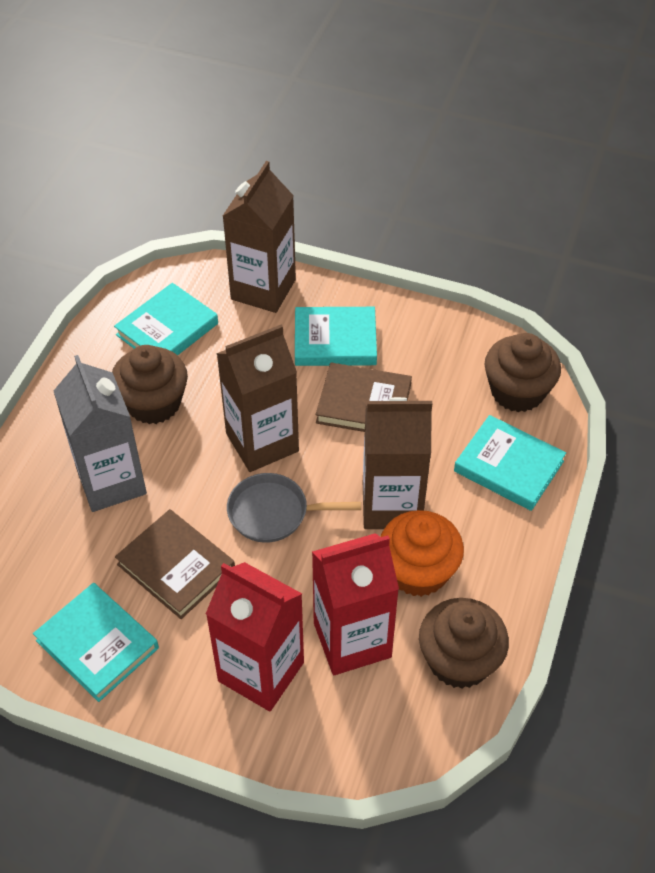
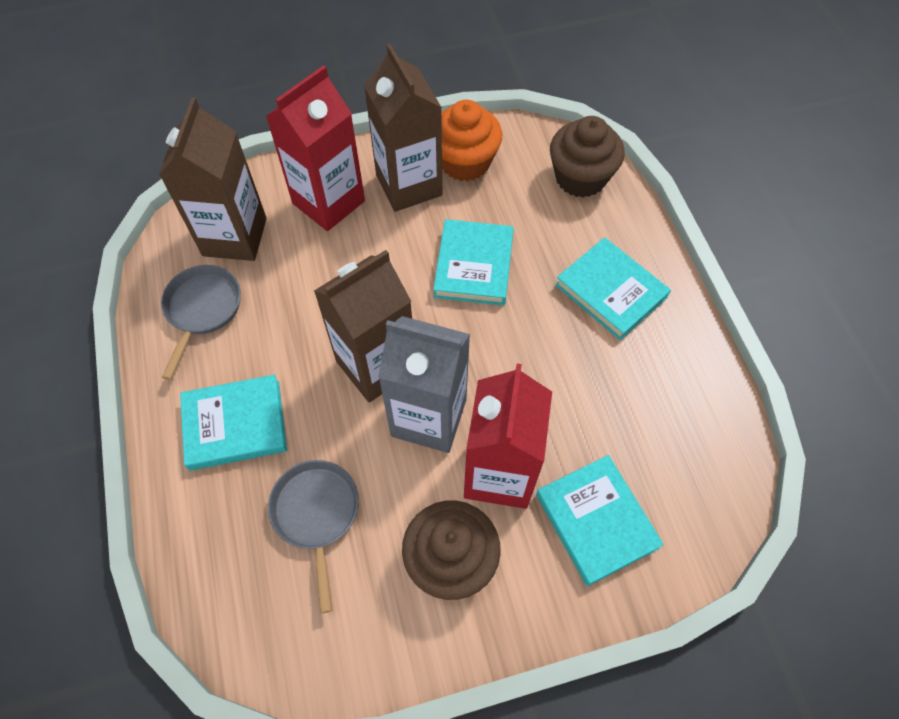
brown book: 2 -> 0
brown cupcake: 3 -> 2
grey pan: 1 -> 2

